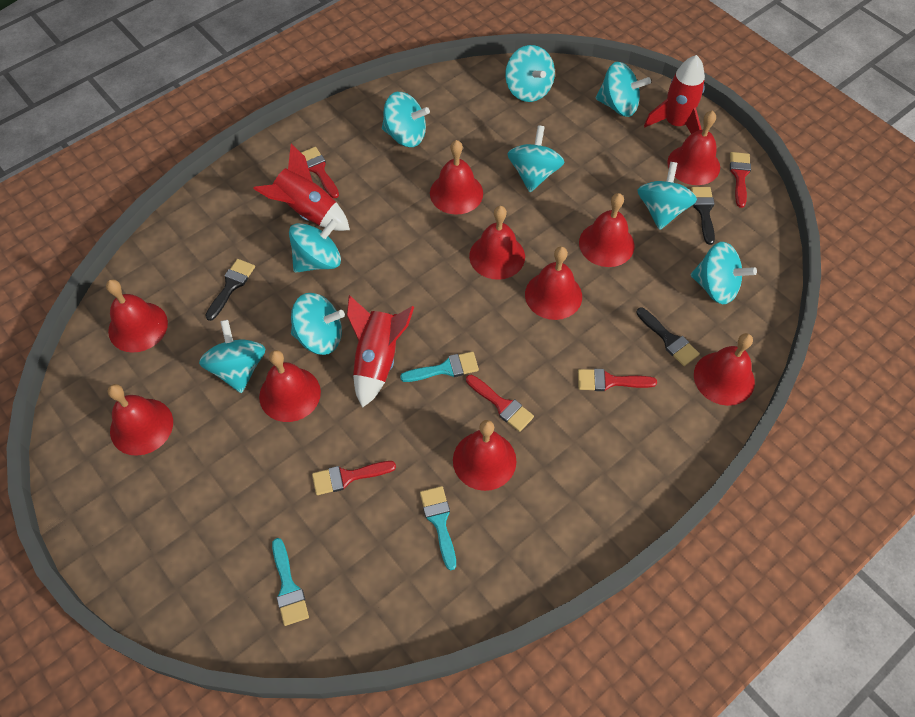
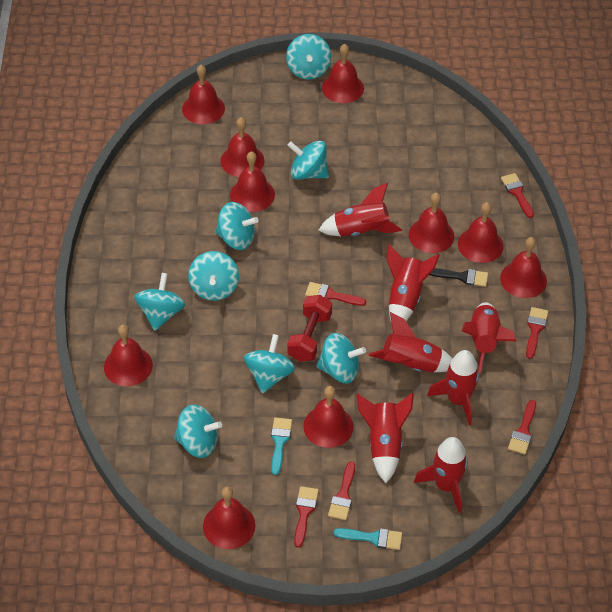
black brush: 3 -> 1
red brush: 5 -> 6
red dumbbell: 0 -> 1
red rocket: 3 -> 7
turquoise brush: 3 -> 2
turquoise spinning top: 9 -> 8

